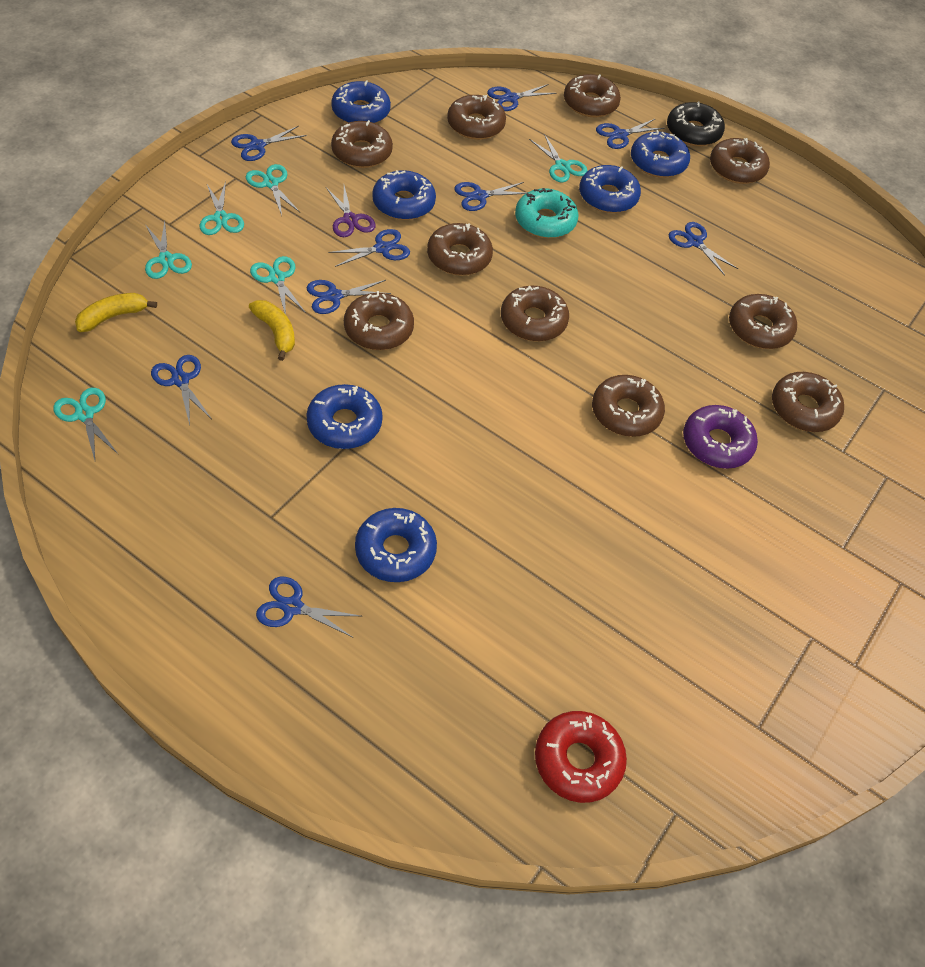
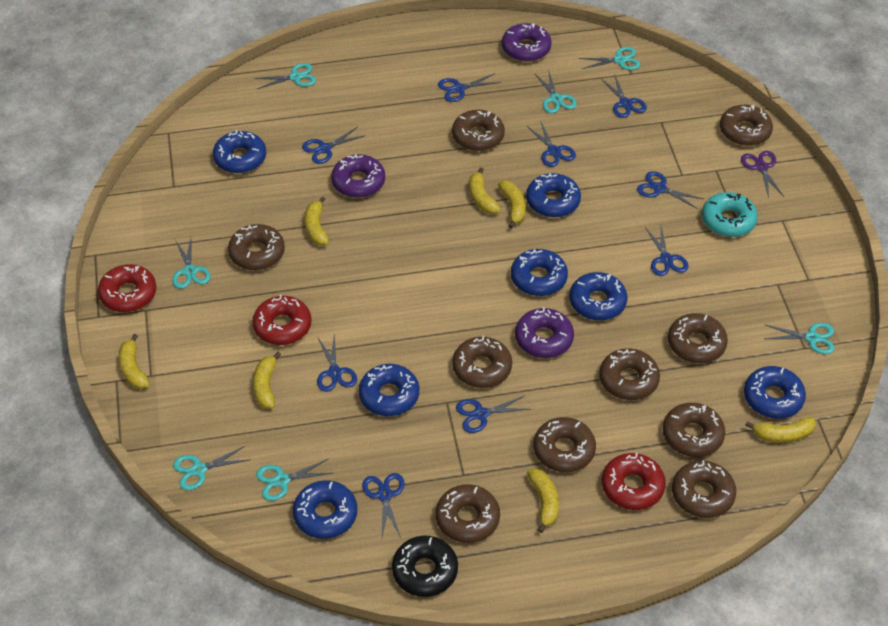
blue donut: 6 -> 7
purple donut: 1 -> 3
red donut: 1 -> 3
turquoise scissors: 6 -> 7
yellow banana: 2 -> 7

